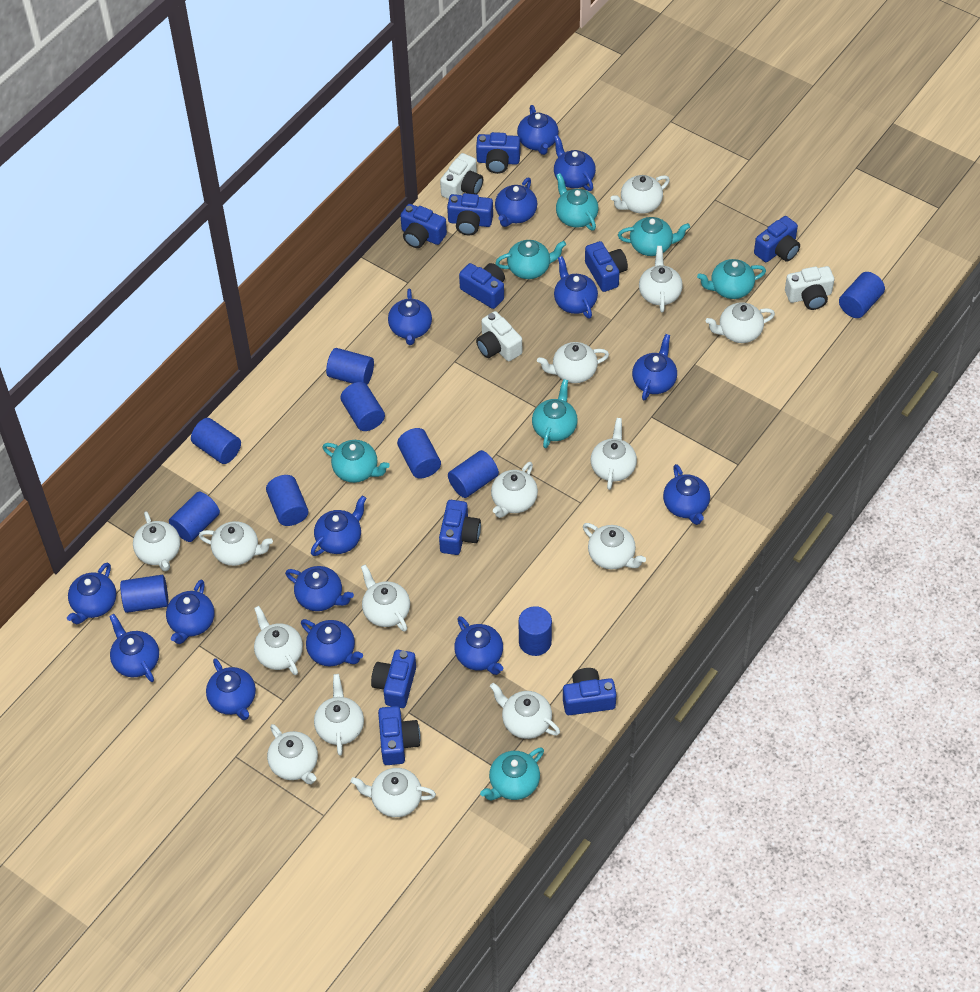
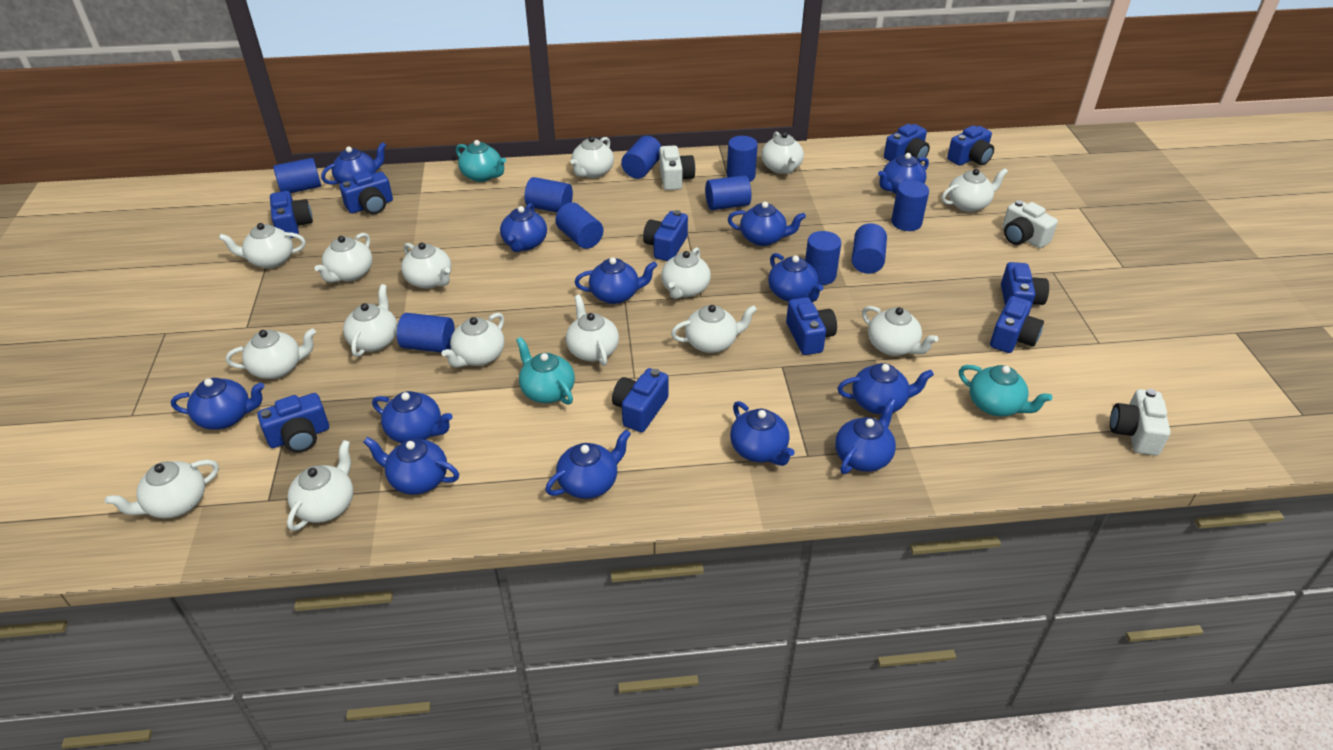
blue teapot: 15 -> 13
turquoise teapot: 7 -> 3

